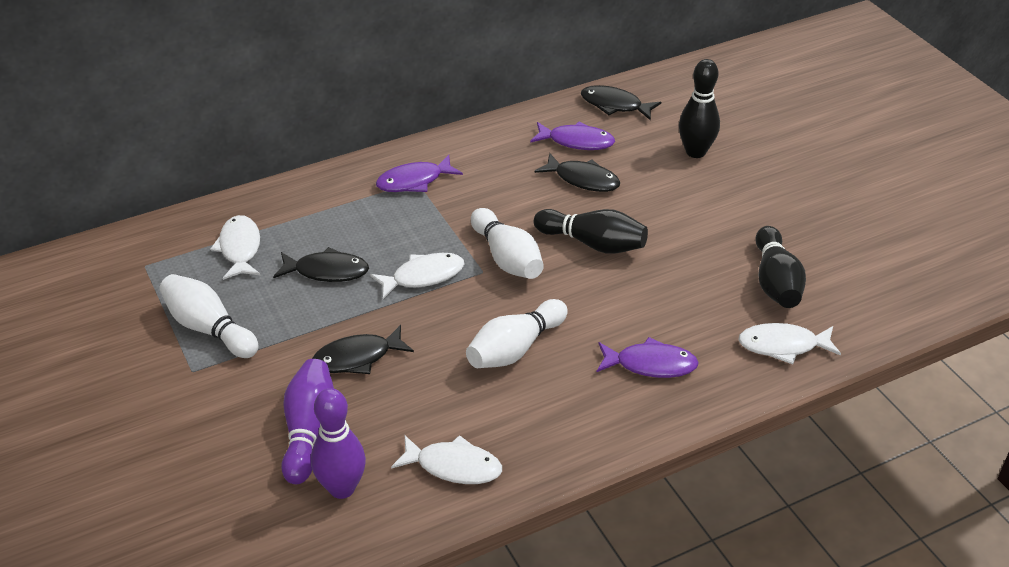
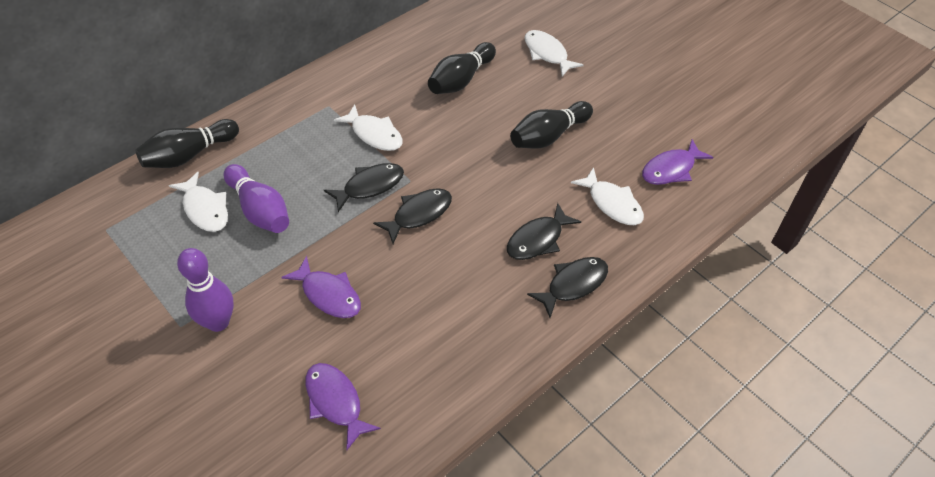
white bowling pin: 3 -> 0

